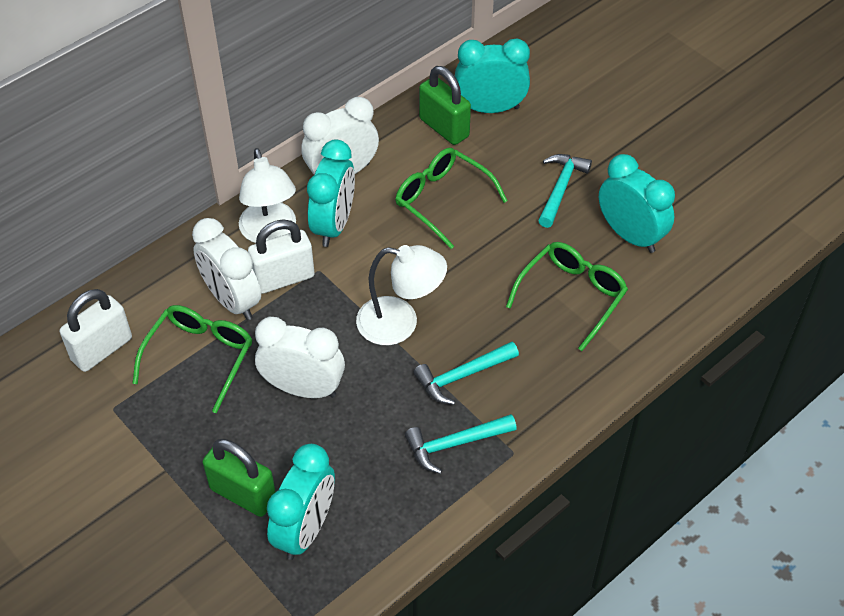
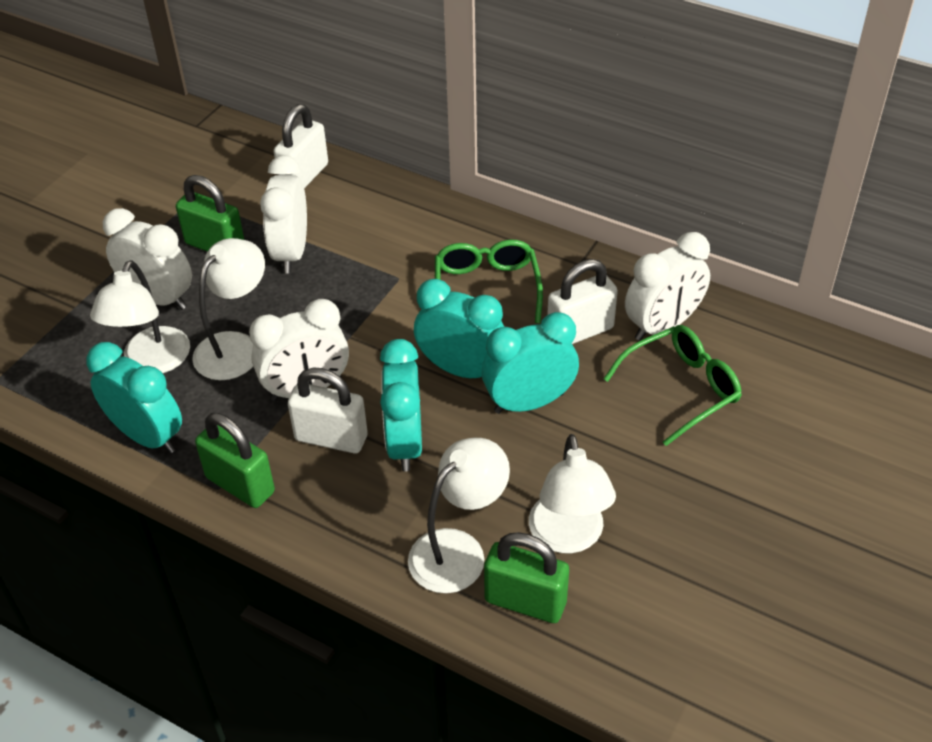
green glasses: 3 -> 2
green padlock: 2 -> 3
turquoise hammer: 3 -> 0
white clock: 3 -> 4
white lamp: 2 -> 4
white padlock: 2 -> 3

